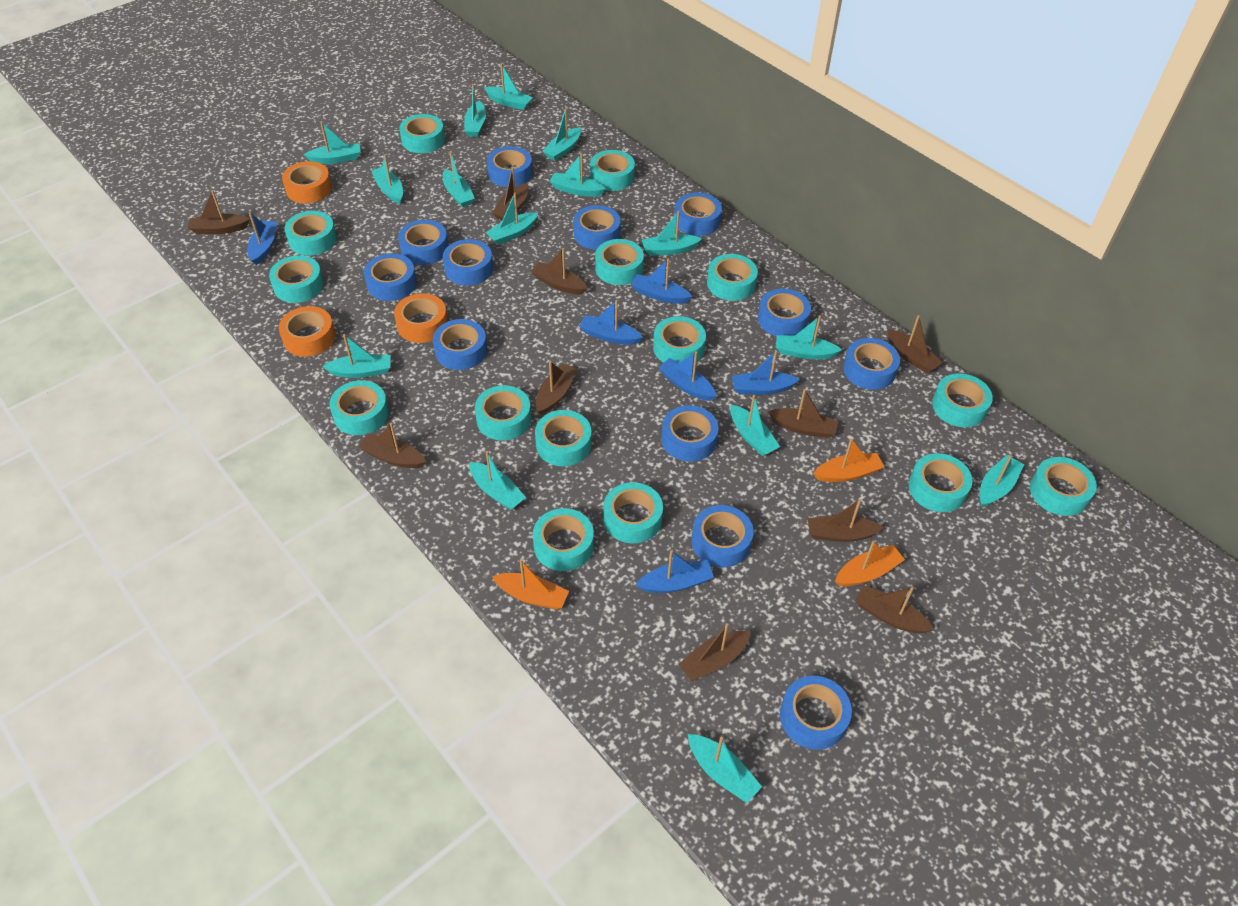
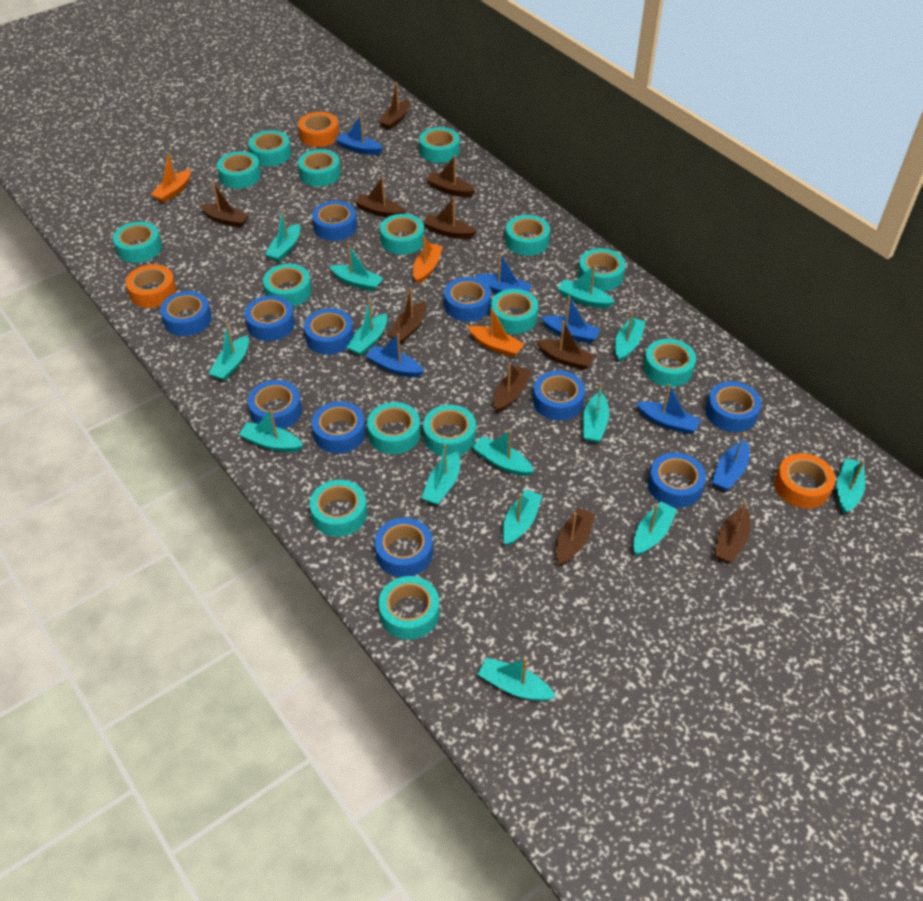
blue tape: 12 -> 11
turquoise boat: 15 -> 14

